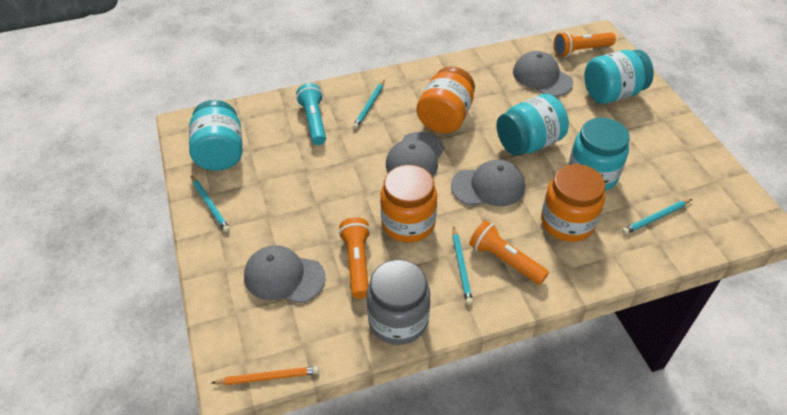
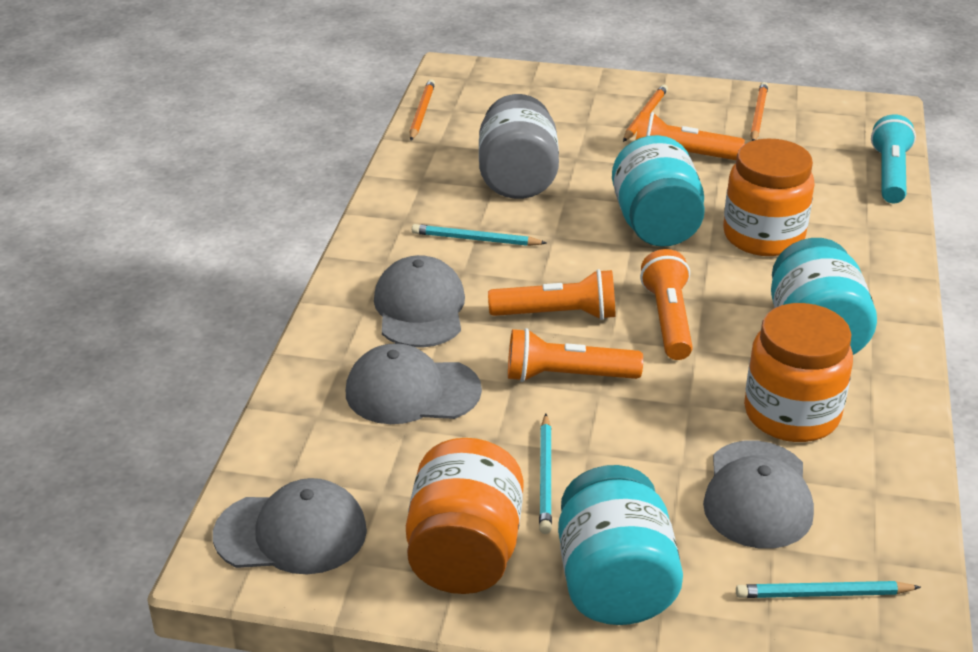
orange flashlight: 3 -> 4
orange pencil: 1 -> 3
turquoise jar: 4 -> 3
turquoise pencil: 4 -> 3

